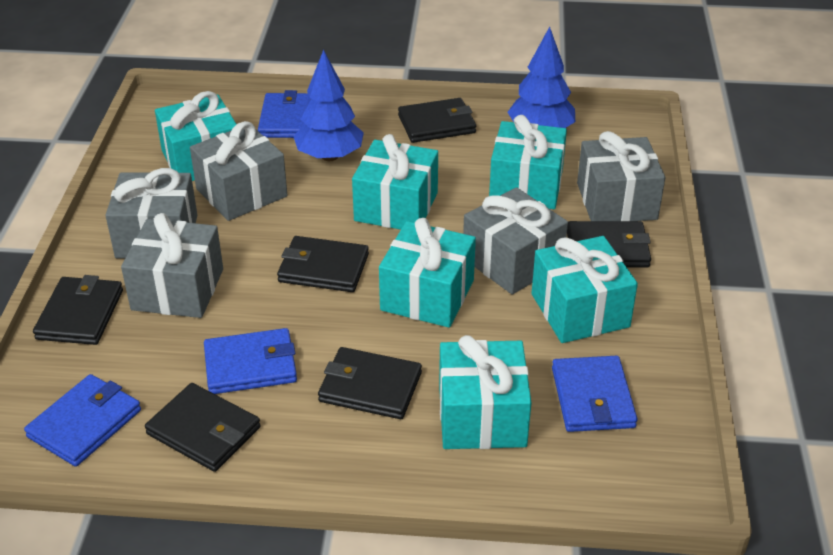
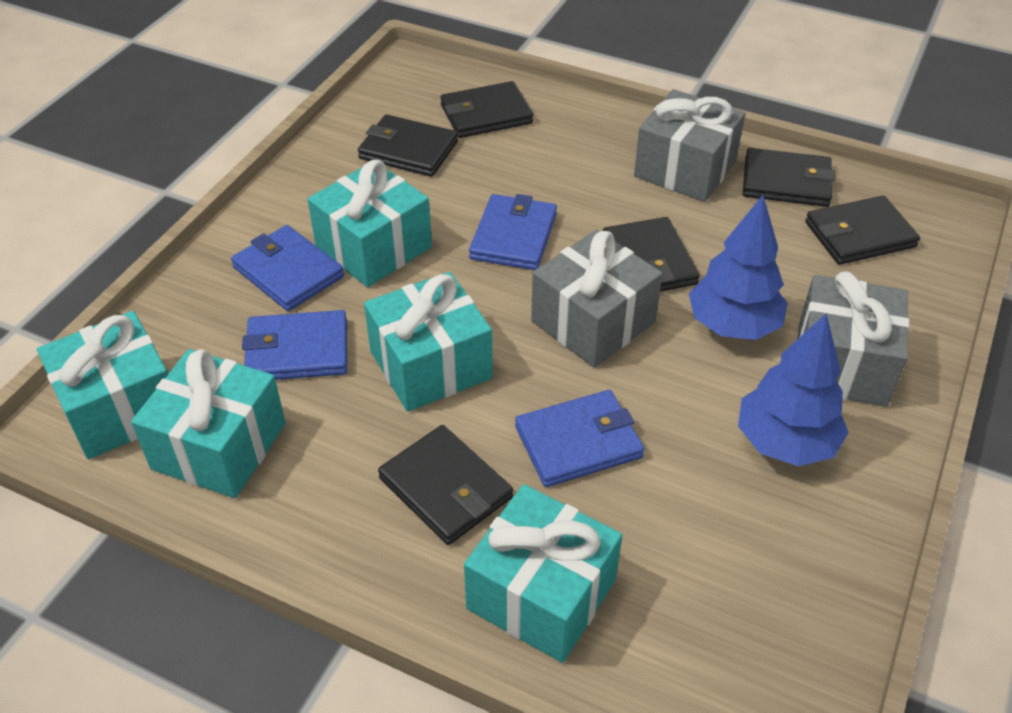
grey gift: 5 -> 3
turquoise gift: 6 -> 5

